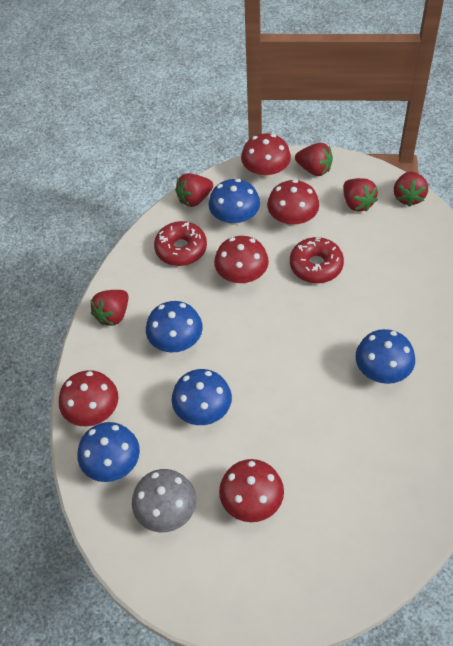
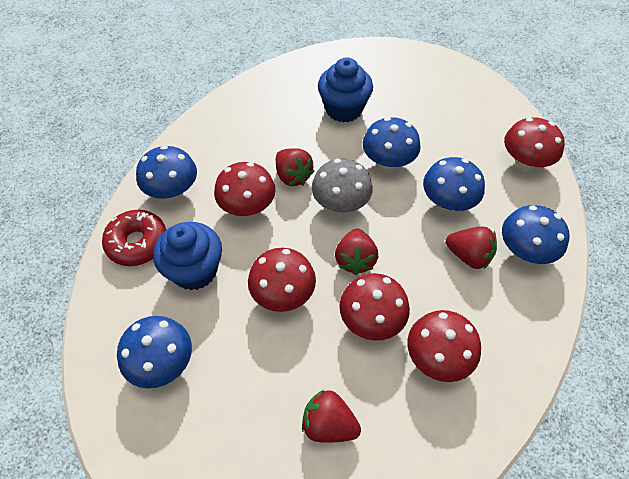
blue cupcake: 0 -> 2
red donut: 2 -> 1
red strawberry: 5 -> 4

